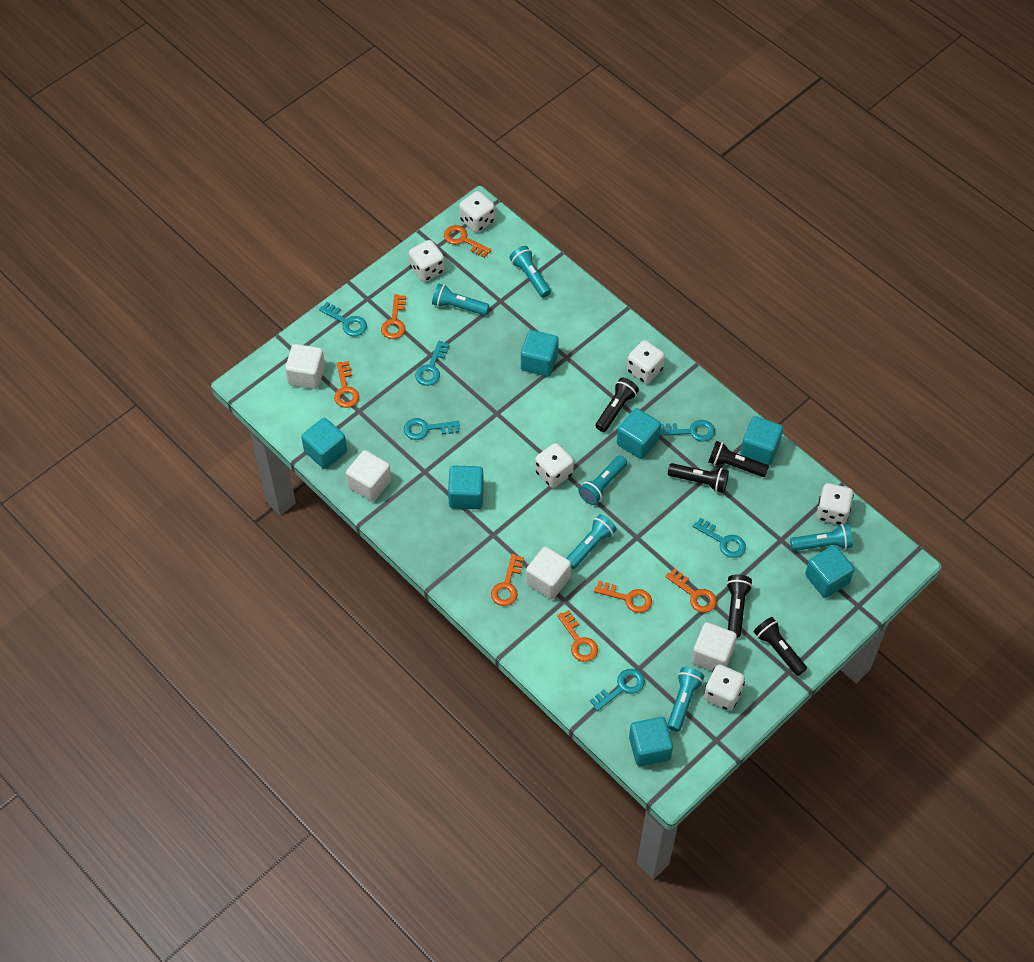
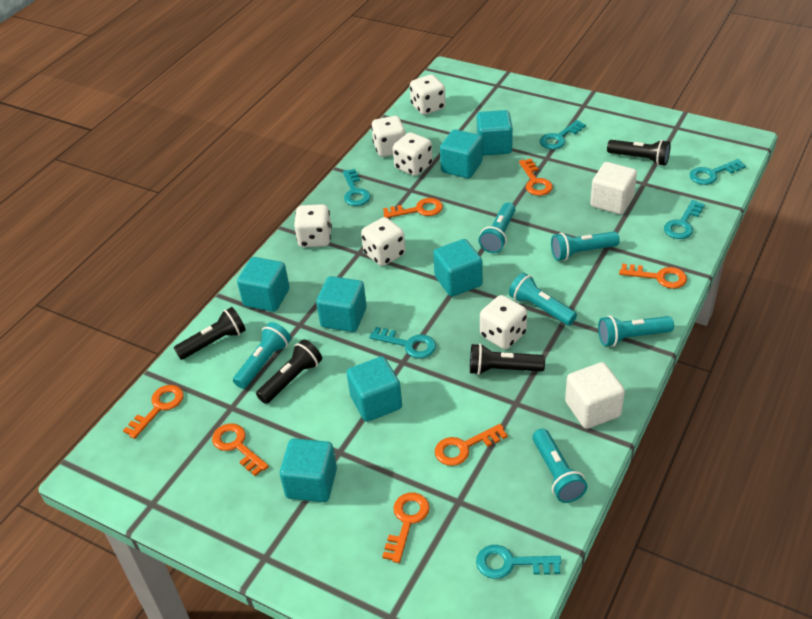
black flashlight: 5 -> 4
white cube: 4 -> 2

